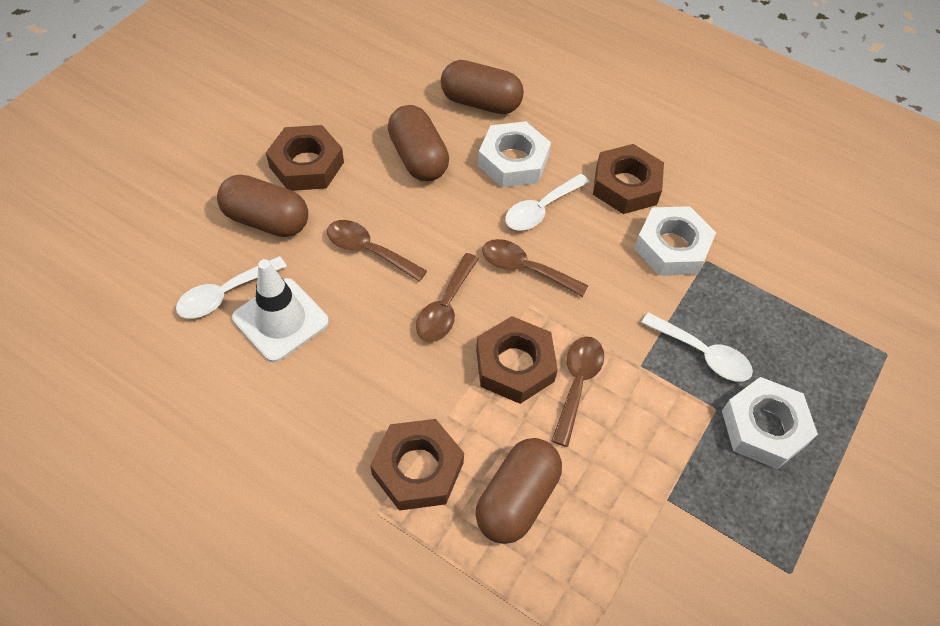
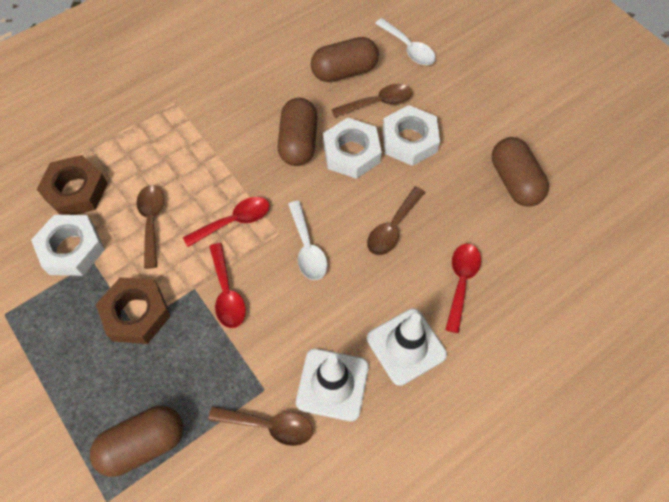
brown nut: 4 -> 2
red spoon: 0 -> 3
white spoon: 3 -> 2
white traffic cone: 1 -> 2

